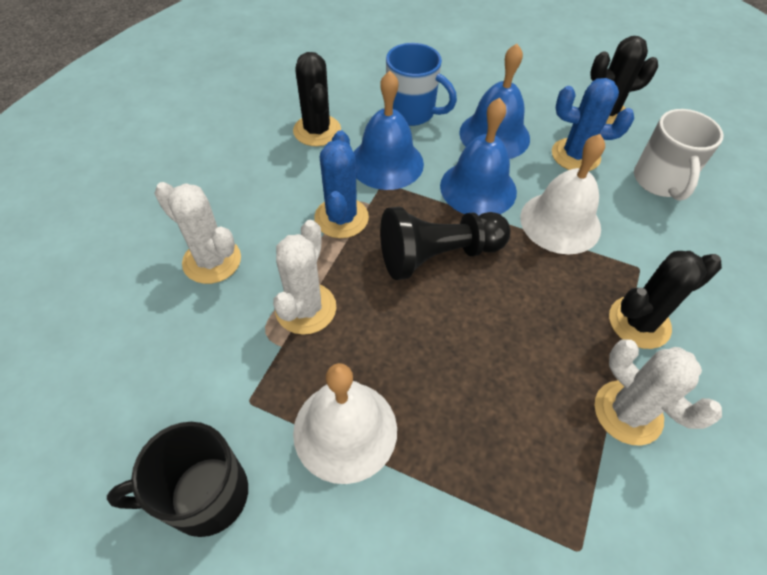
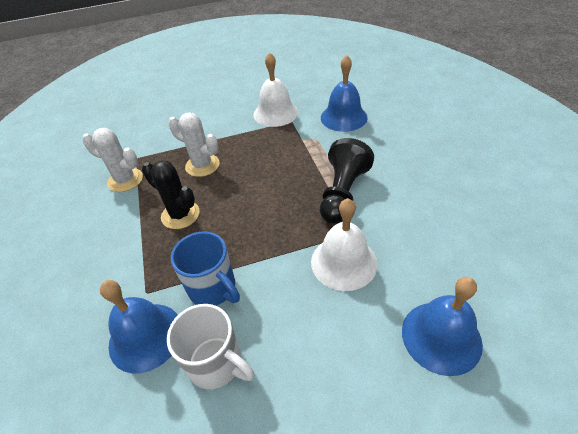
black cactus: 3 -> 1
black mug: 1 -> 0
blue cactus: 2 -> 0
white cactus: 3 -> 2

